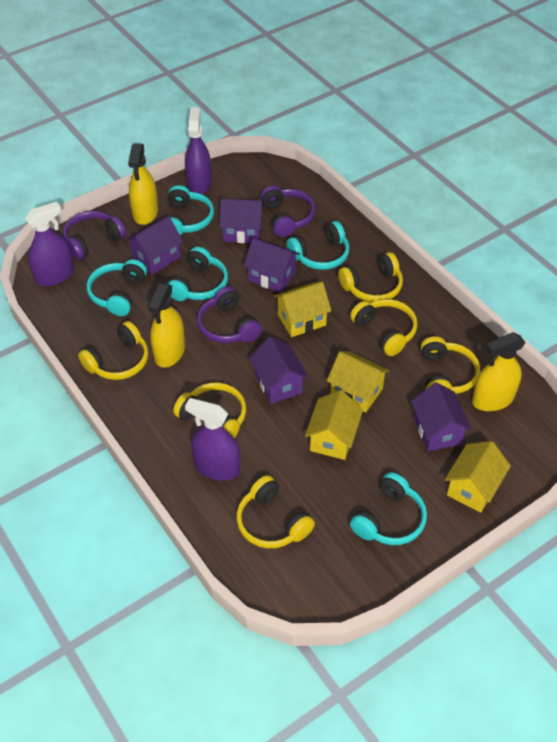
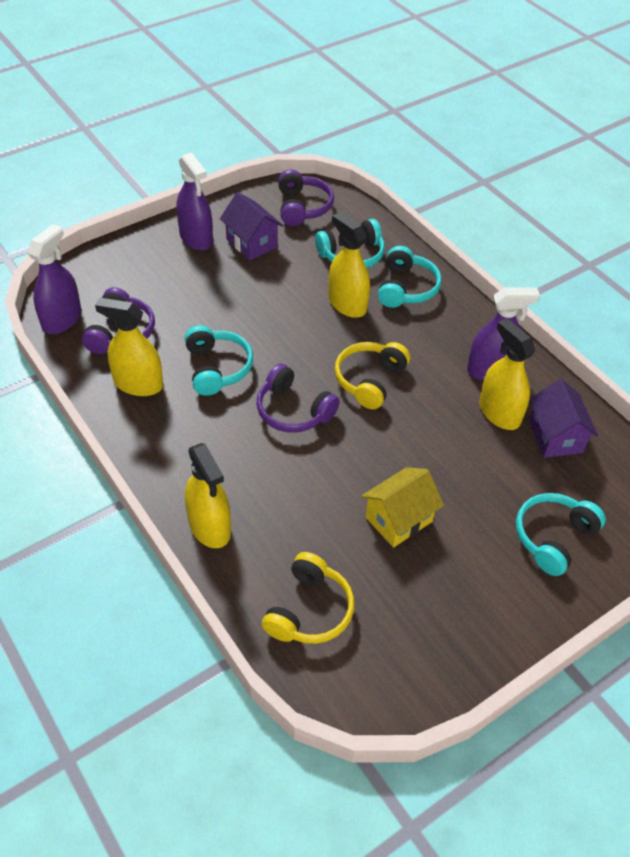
purple house: 5 -> 2
turquoise headphones: 5 -> 4
yellow headphones: 6 -> 2
yellow house: 4 -> 1
yellow spray bottle: 3 -> 4

